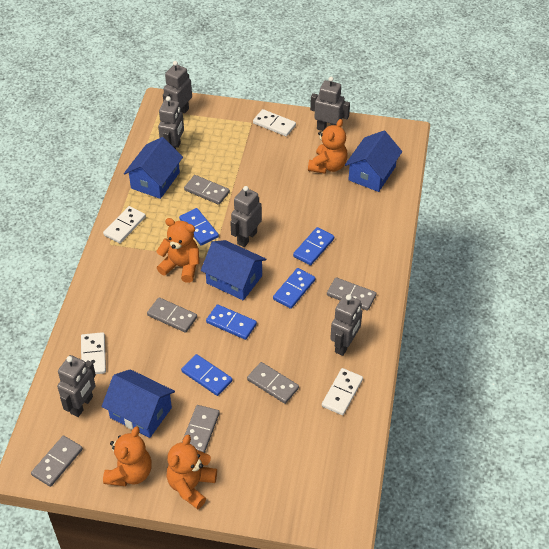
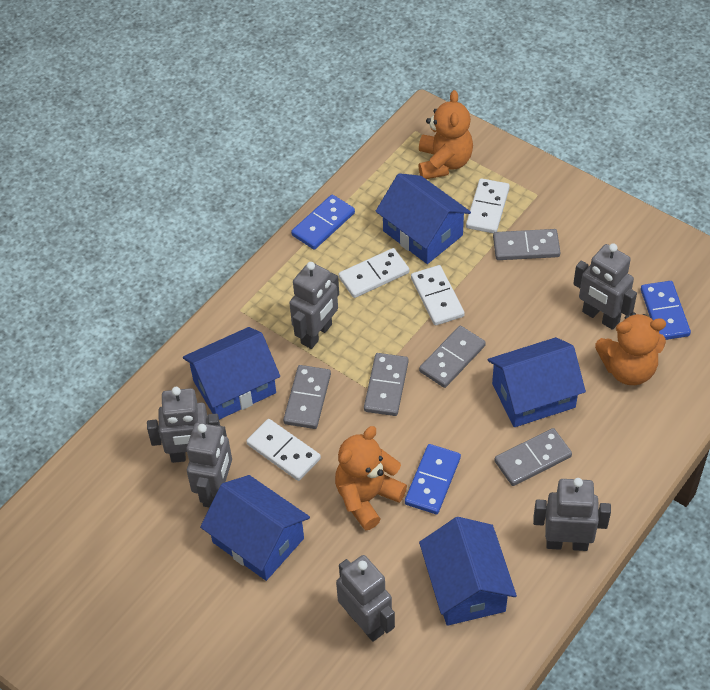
blue domino: 5 -> 3
blue house: 4 -> 5
grey domino: 6 -> 5
orange teddy bear: 4 -> 3

